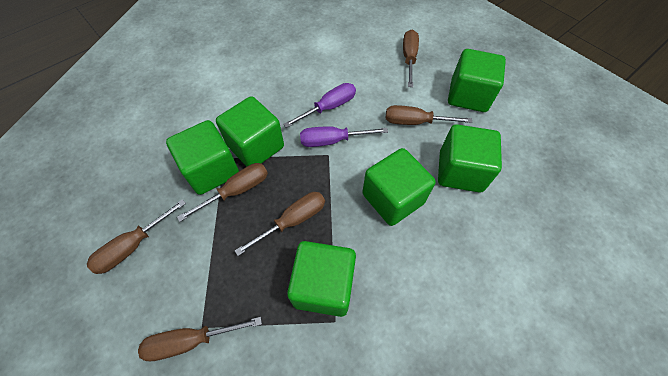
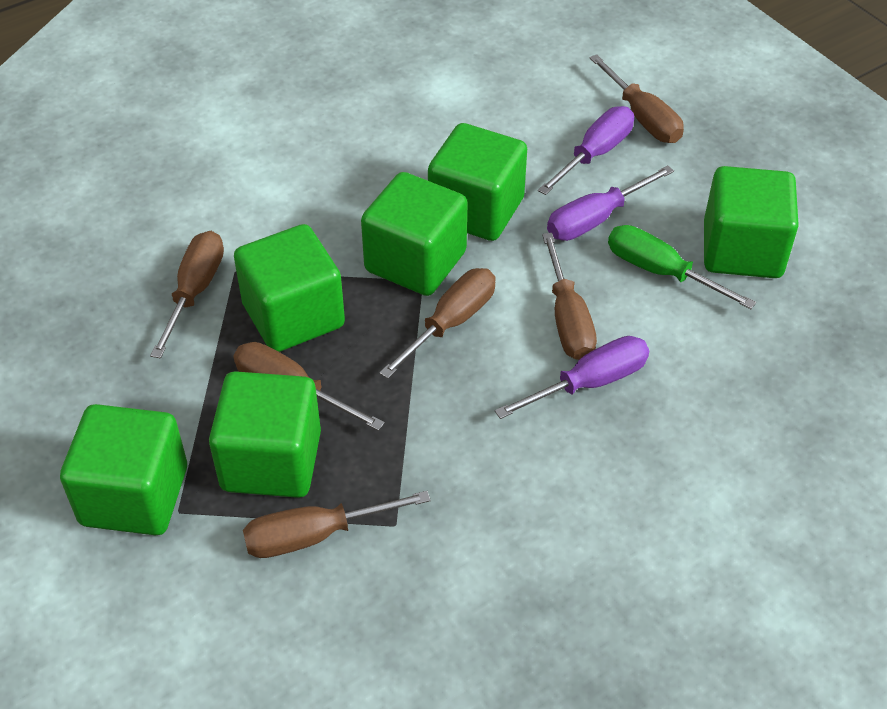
green screwdriver: 0 -> 1
purple screwdriver: 2 -> 3

